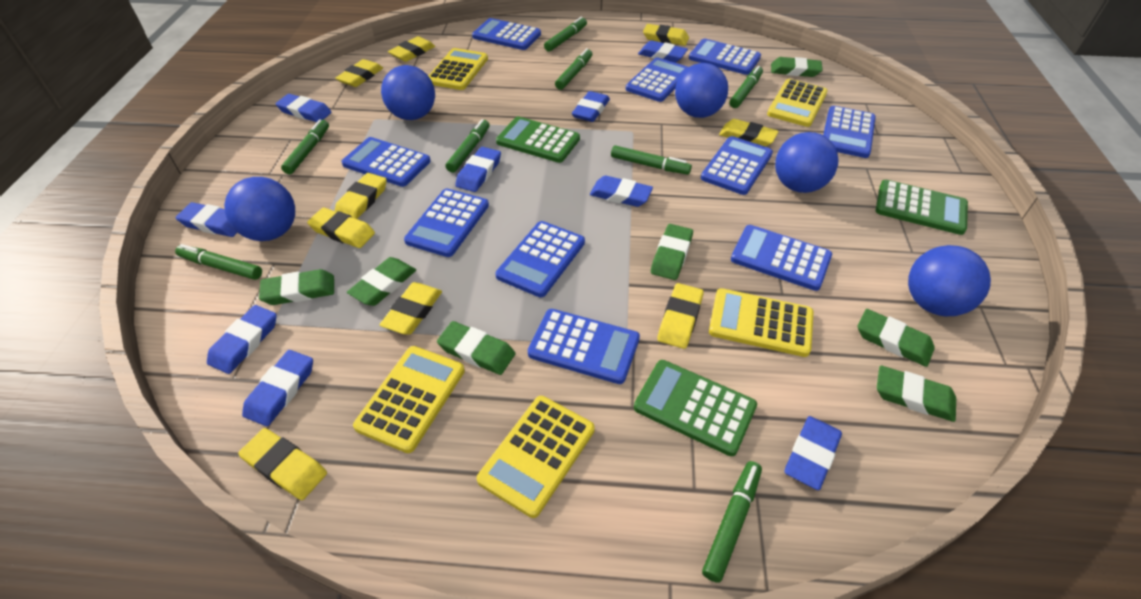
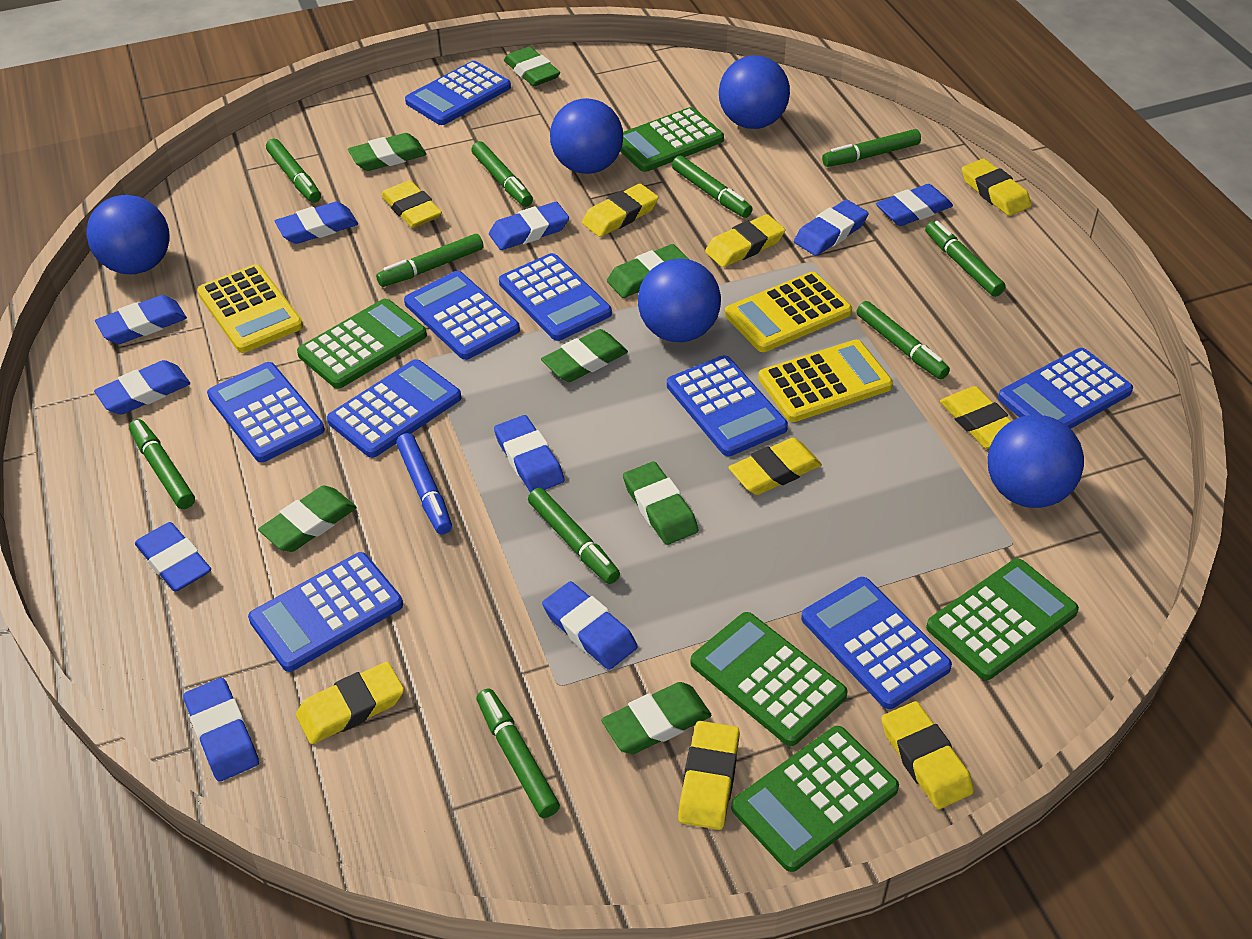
blue calculator: 10 -> 9
blue eraser: 9 -> 10
blue marker: 0 -> 1
green calculator: 3 -> 5
green marker: 8 -> 10
yellow calculator: 5 -> 3

